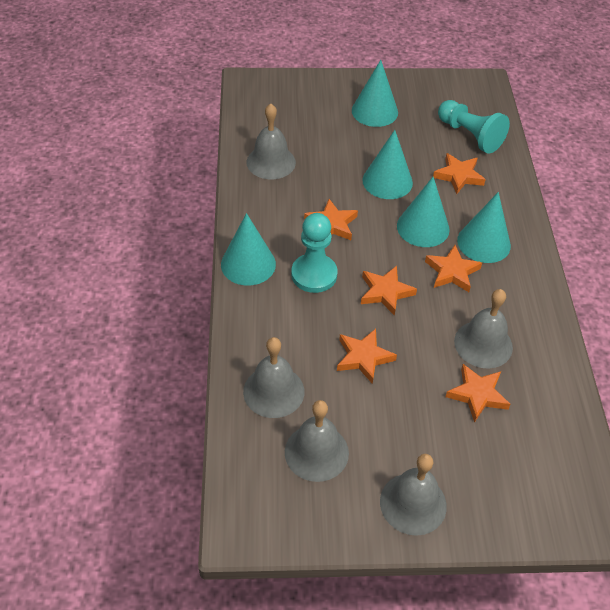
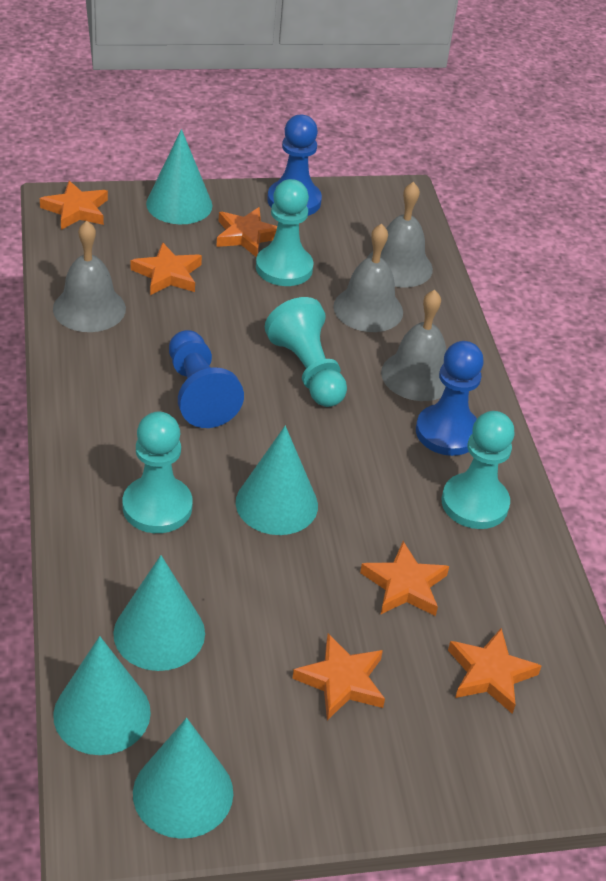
blue pawn: 0 -> 3
grey bell: 5 -> 4
turquoise pawn: 2 -> 4

